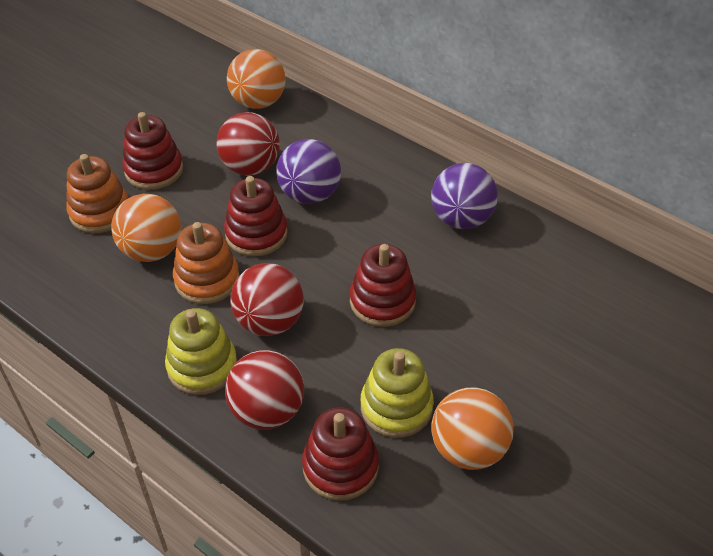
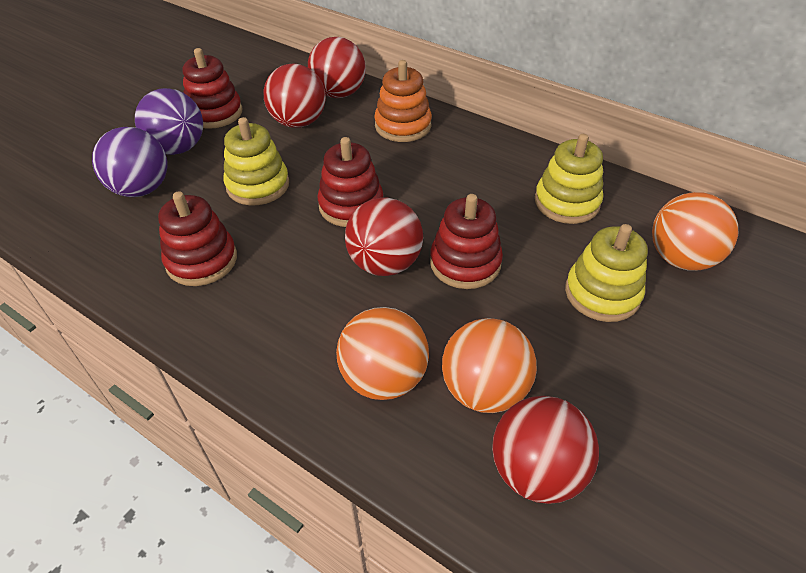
orange stacking toy: 2 -> 1
red ball: 3 -> 4
yellow stacking toy: 2 -> 3

